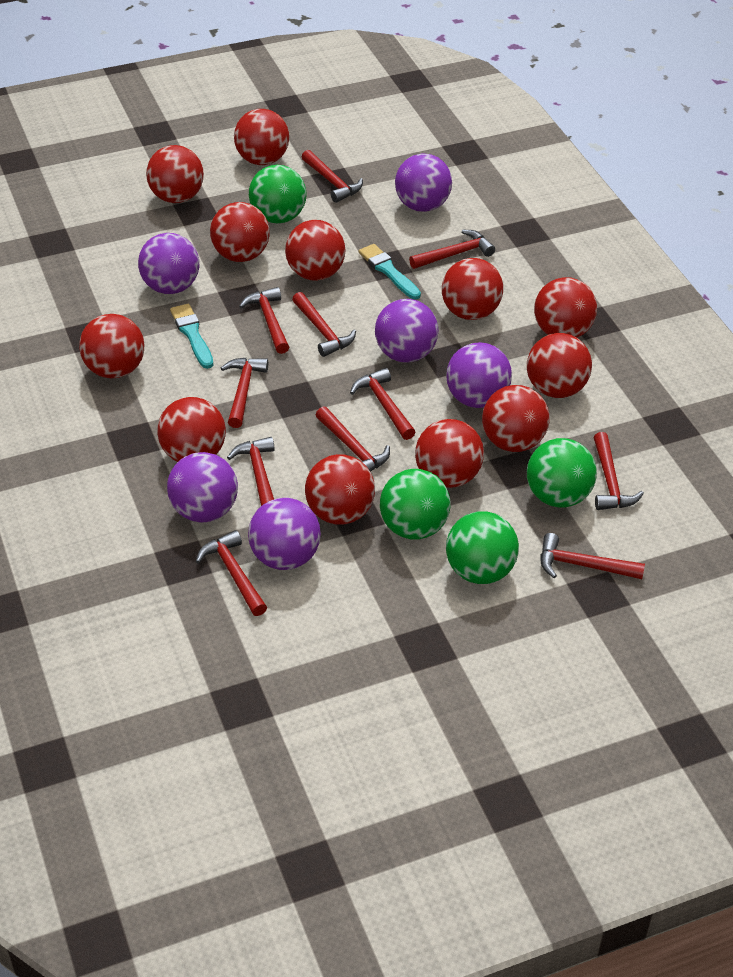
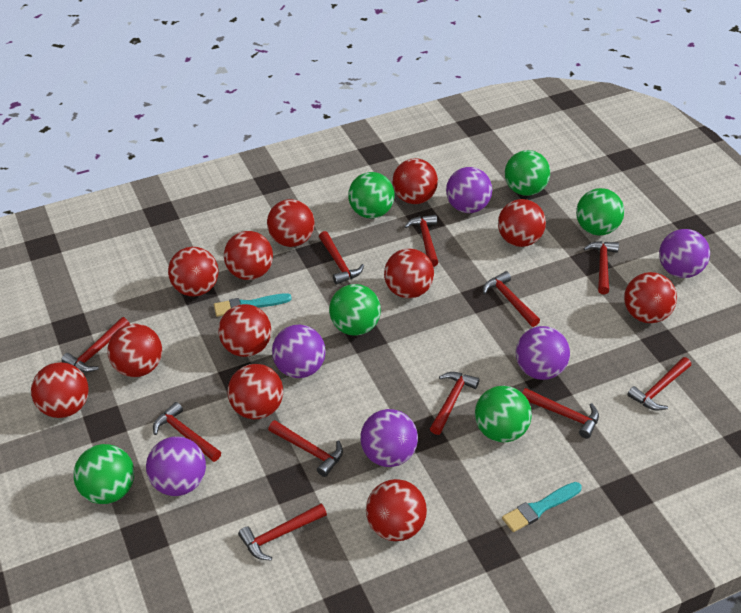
green ball: 4 -> 6

